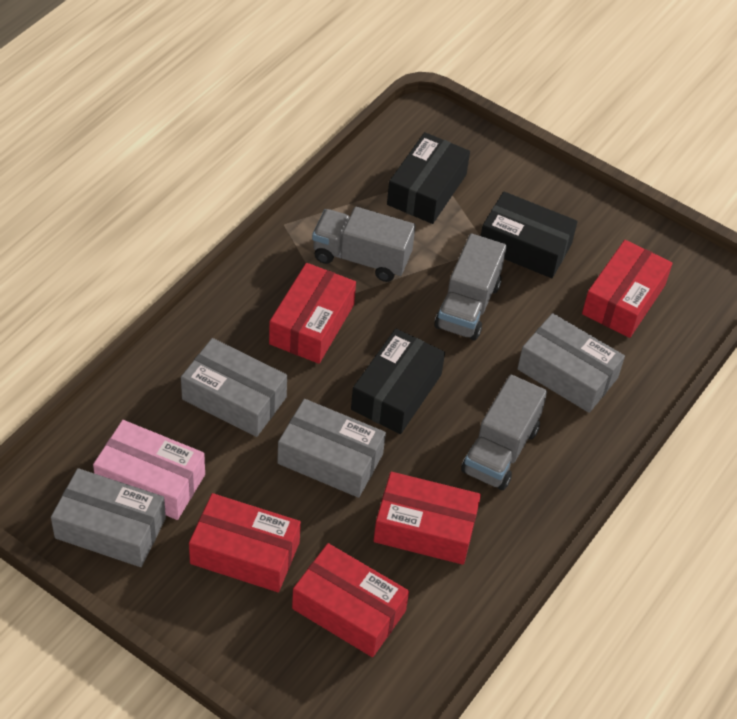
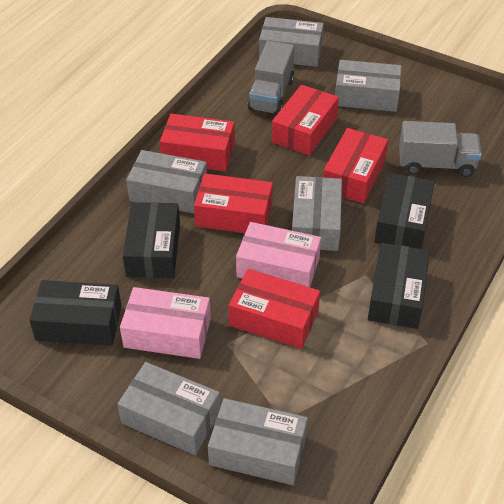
black box: 3 -> 4
grey box: 4 -> 6
grey truck: 3 -> 2
pink box: 1 -> 2

